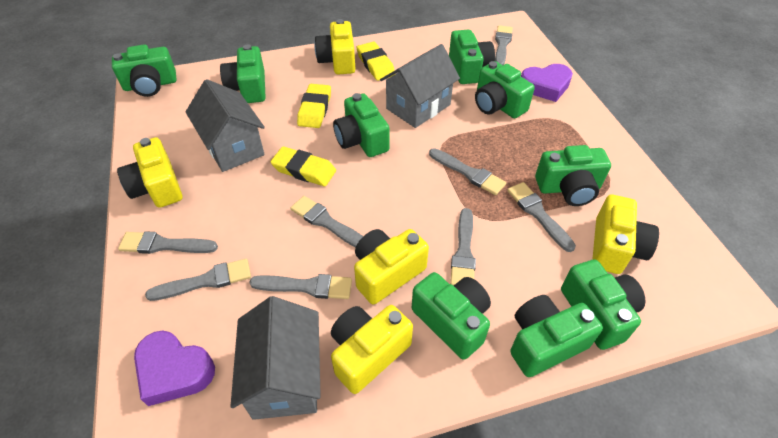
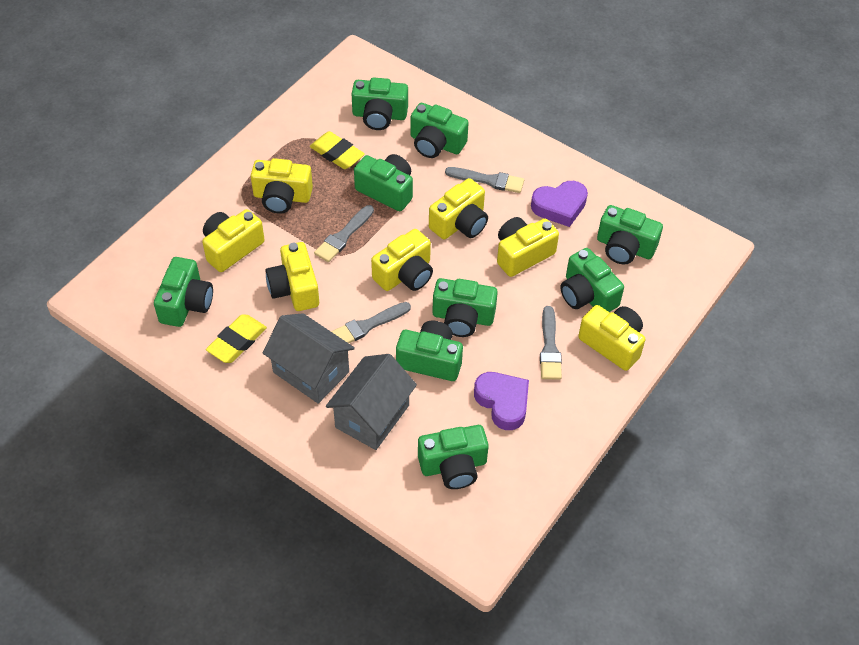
grey brush: 8 -> 4
grey house: 3 -> 2
yellow camera: 5 -> 7
yellow eraser: 3 -> 2

